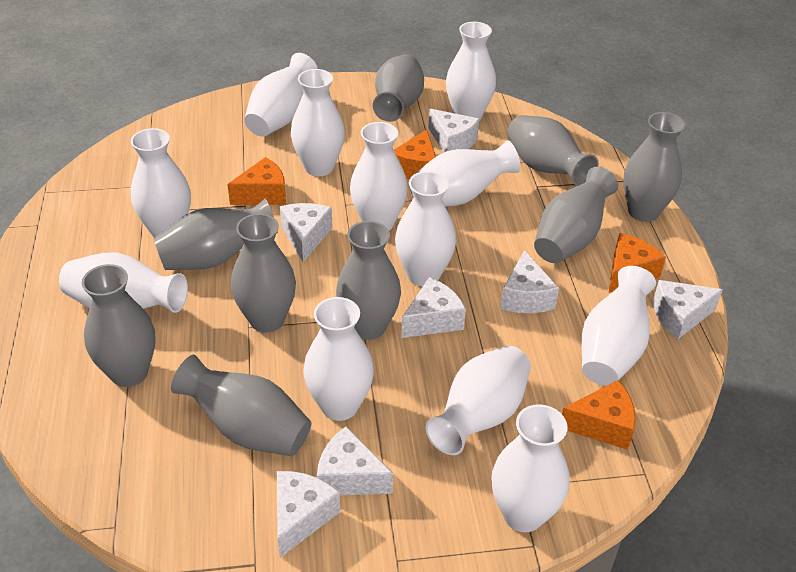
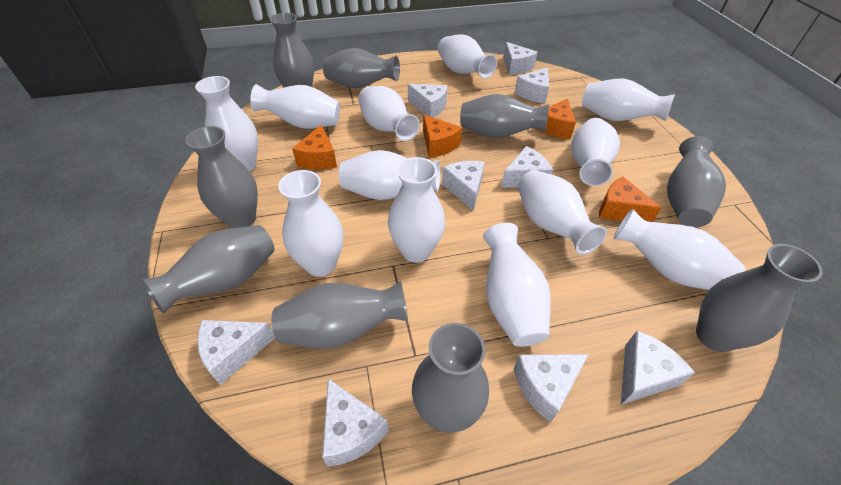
white cheese: 7 -> 9

